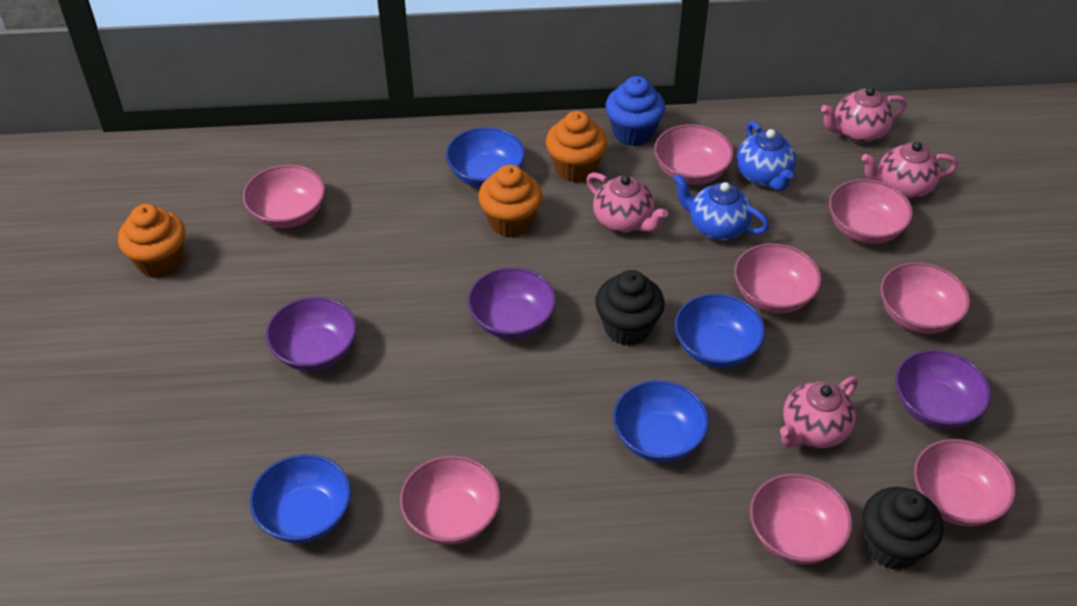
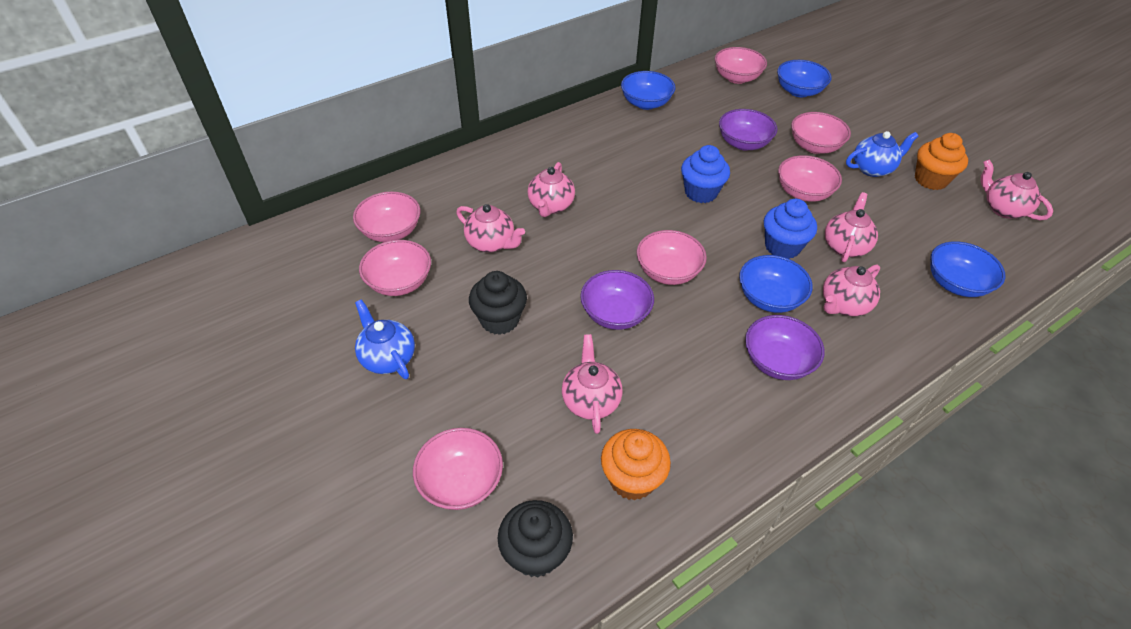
blue cupcake: 1 -> 2
orange cupcake: 3 -> 2
pink bowl: 8 -> 7
pink teapot: 4 -> 6

